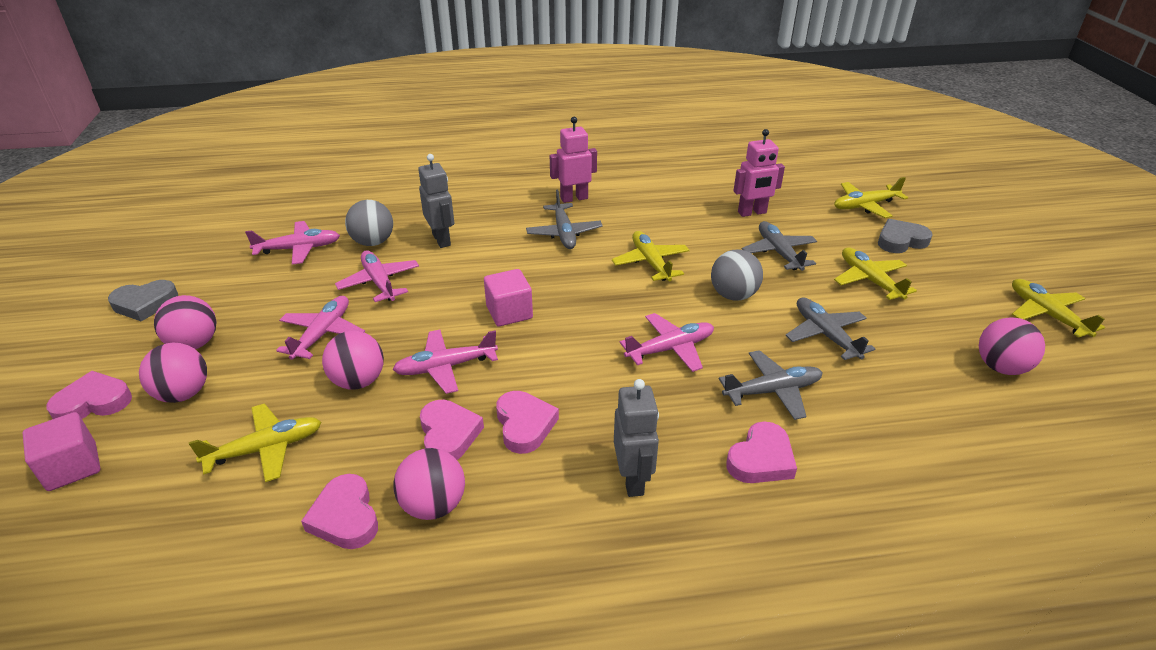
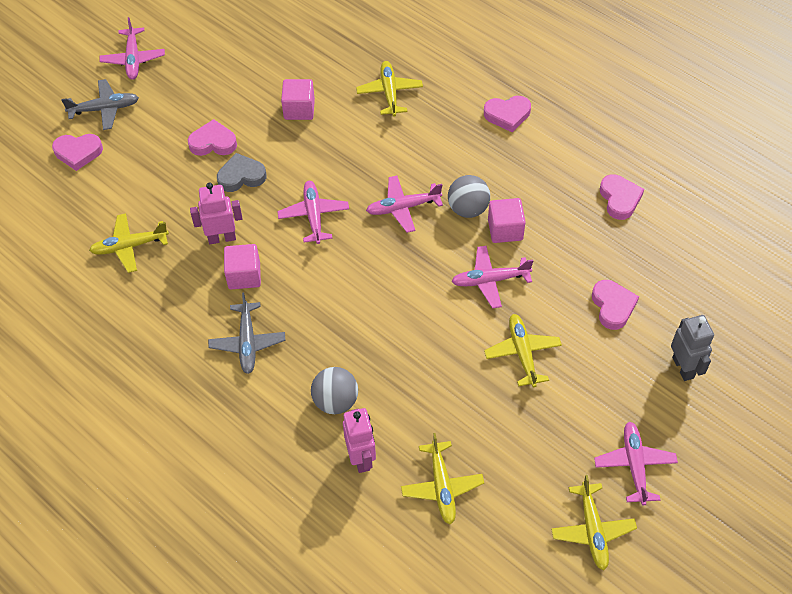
grey heart: 2 -> 1
grey plane: 4 -> 2
grey robot: 2 -> 1
pink ball: 5 -> 0
pink cube: 2 -> 3

